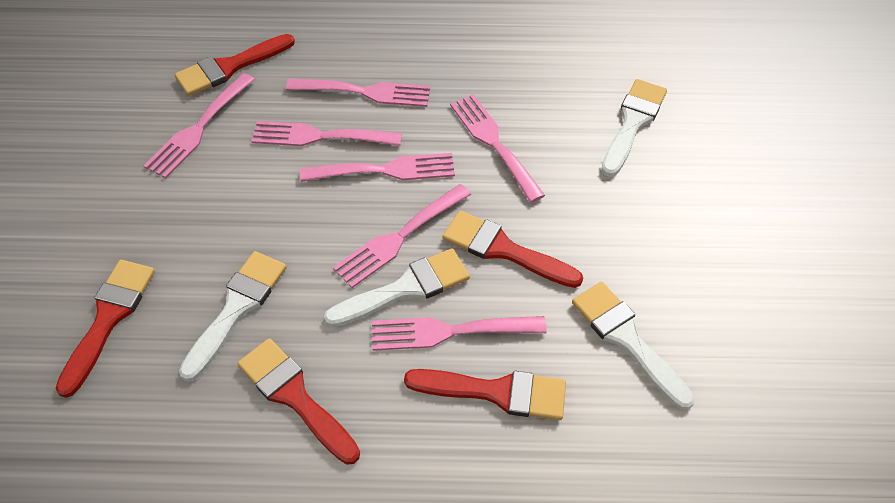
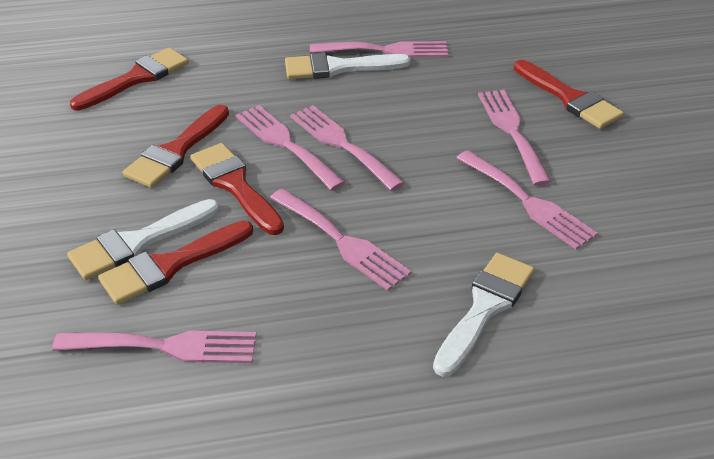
white brush: 4 -> 3

